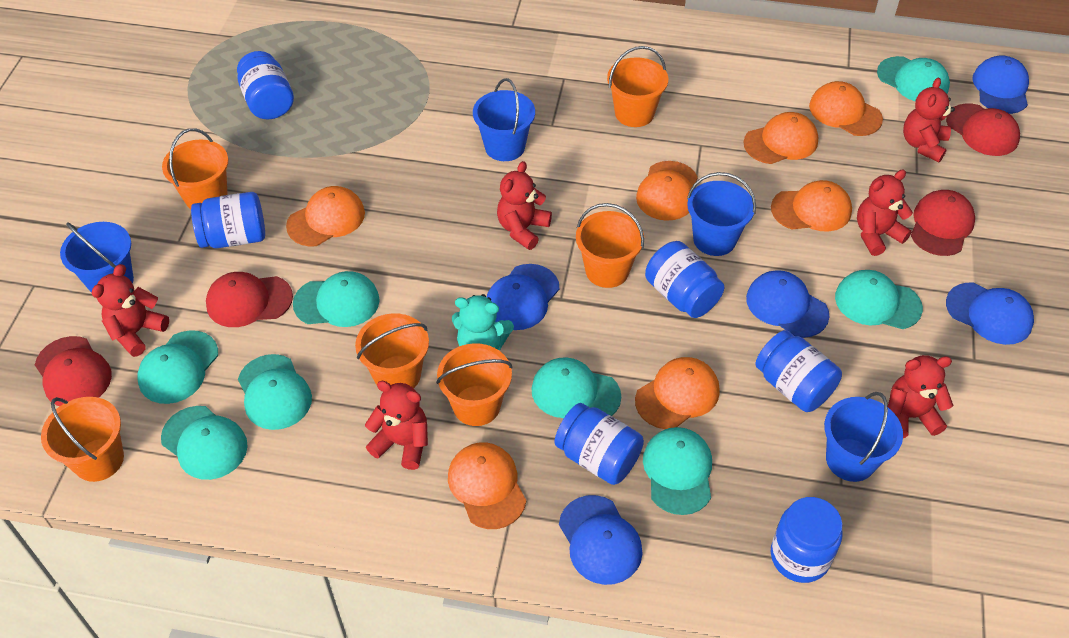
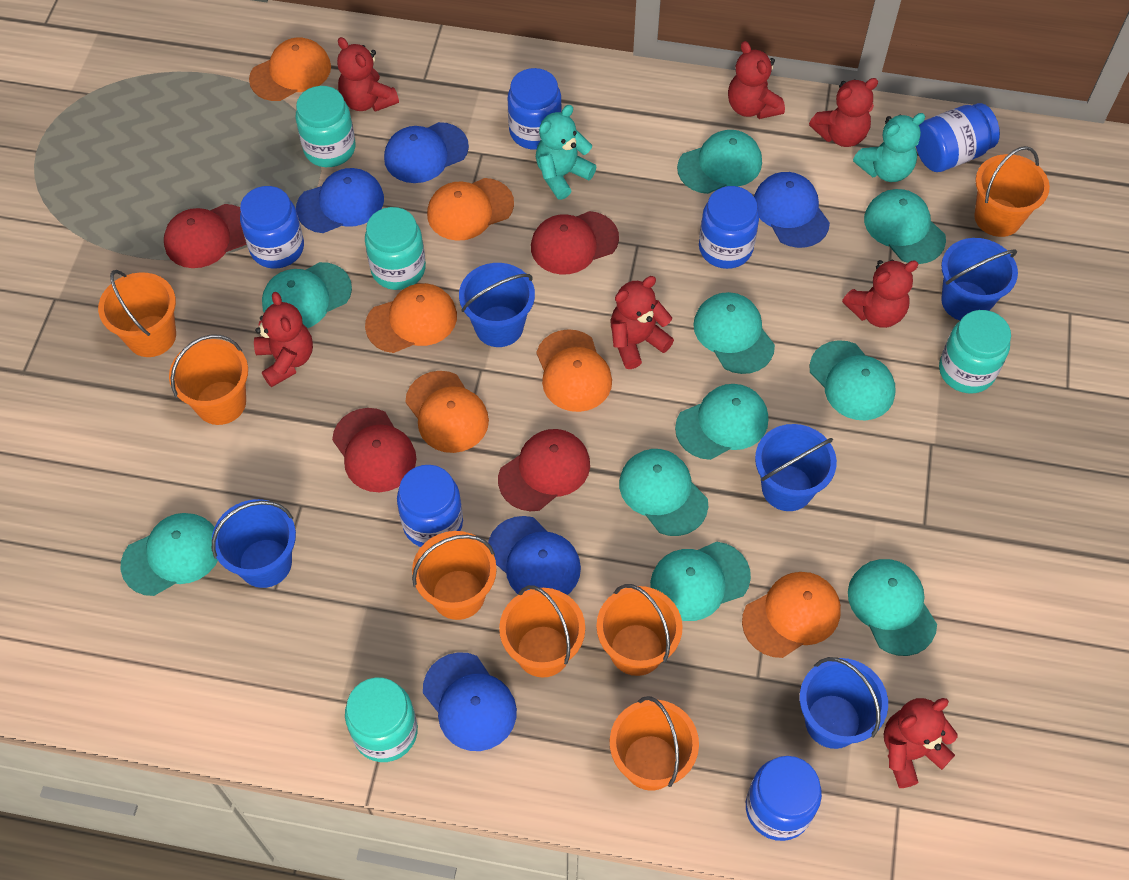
blue bucket: 4 -> 5
orange bucket: 6 -> 7
orange cap: 7 -> 6
red teddy bear: 6 -> 7
turquoise cap: 8 -> 10
turquoise jar: 0 -> 4
turquoise teddy bear: 1 -> 2

